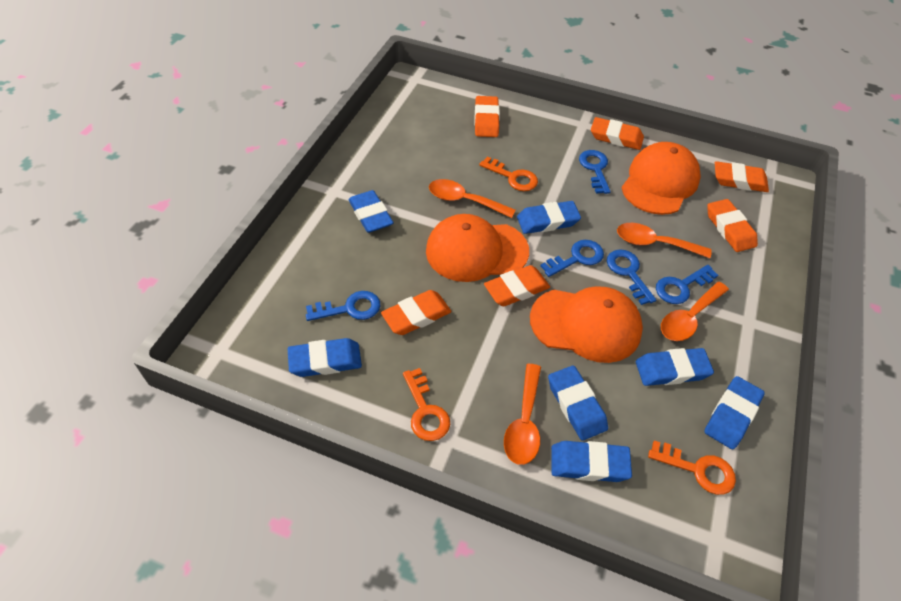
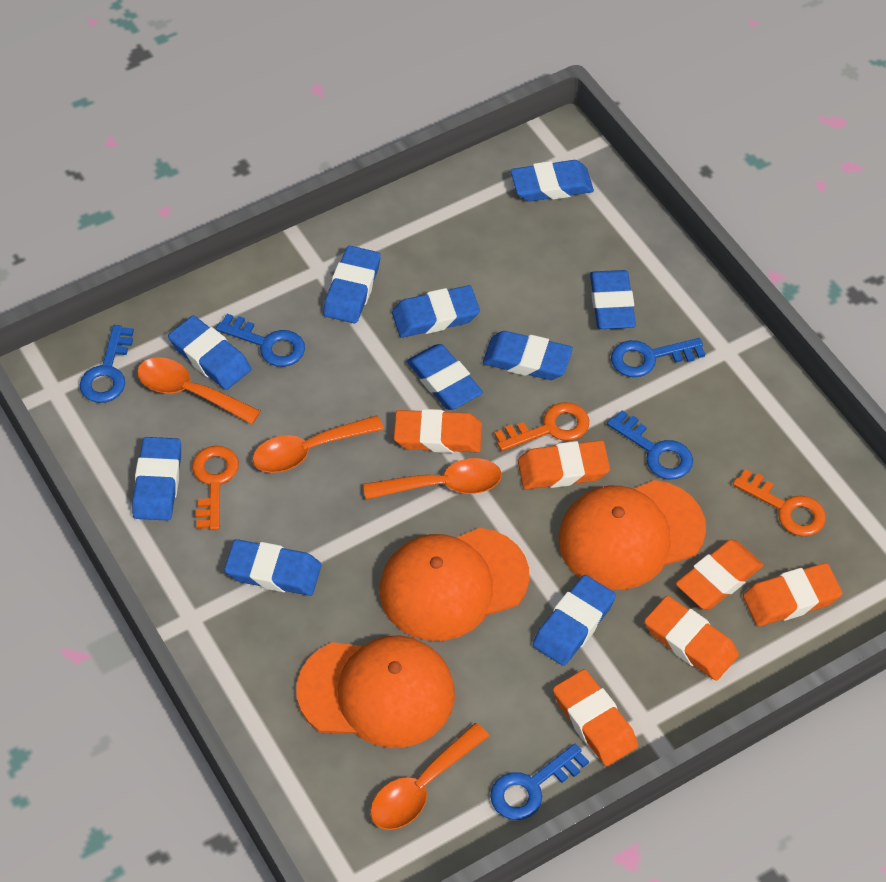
blue eraser: 7 -> 10

